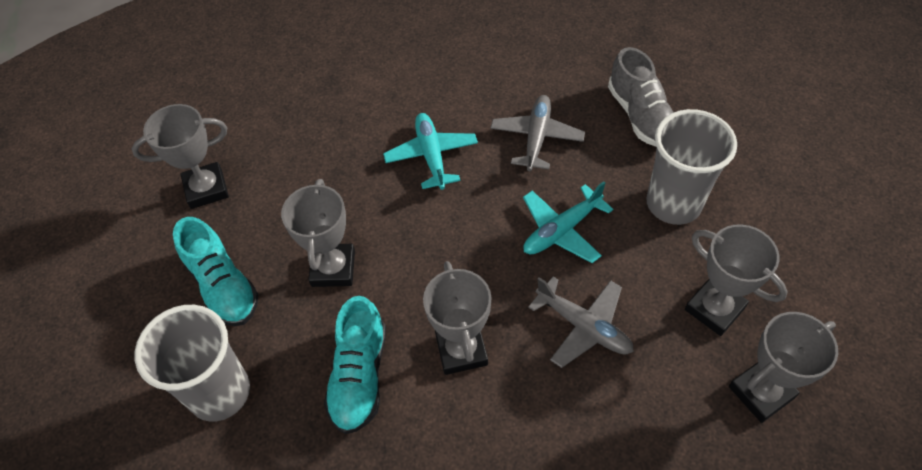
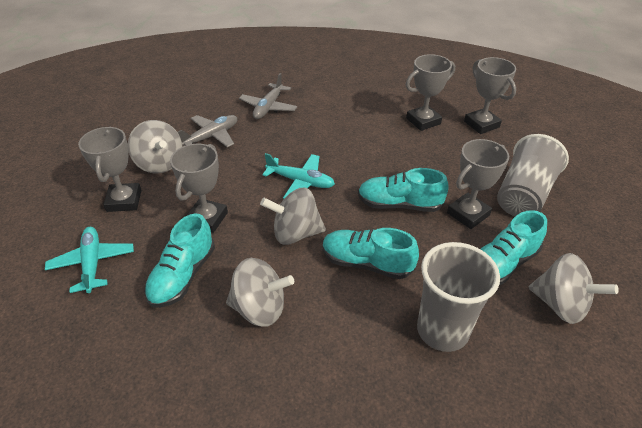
grey shoe: 1 -> 0
grey spinning top: 0 -> 4
turquoise shoe: 2 -> 4

